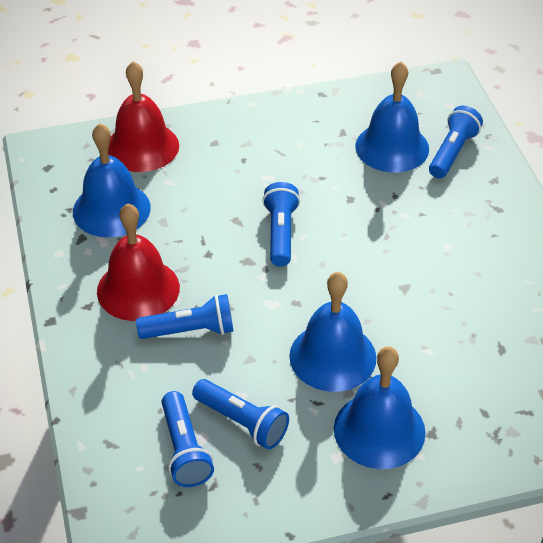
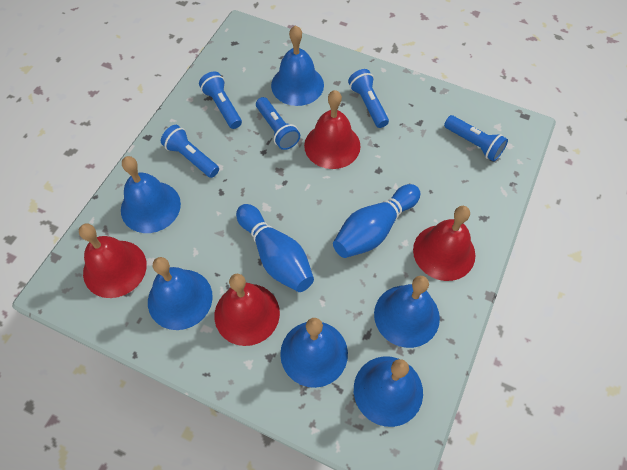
blue bell: 4 -> 6
blue bowling pin: 0 -> 2
red bell: 2 -> 4

